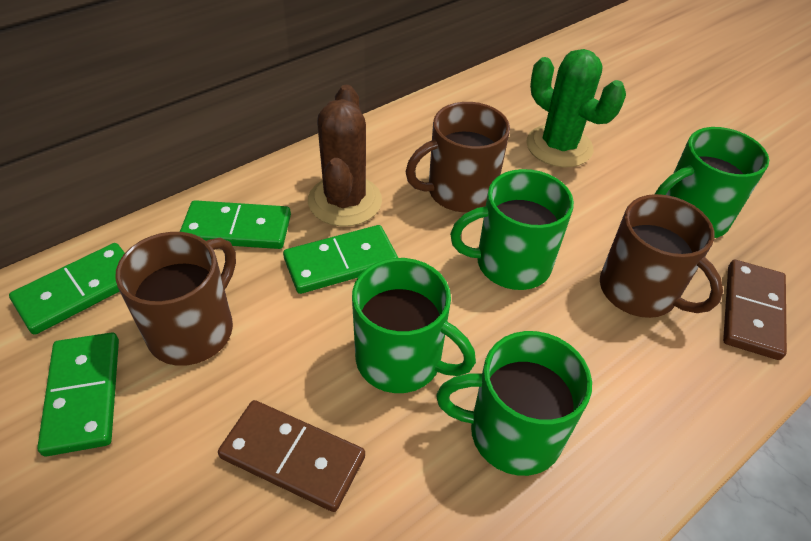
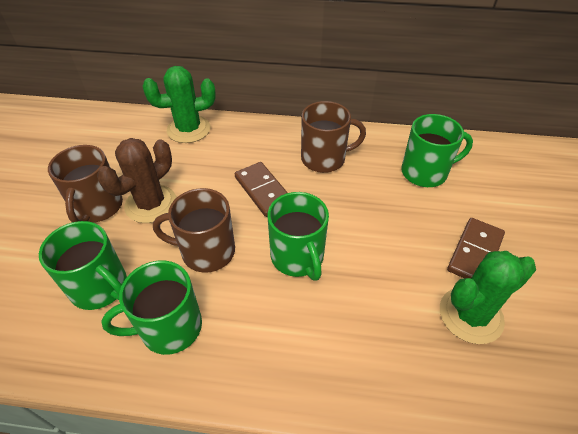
green cactus: 1 -> 2
green domino: 4 -> 0

